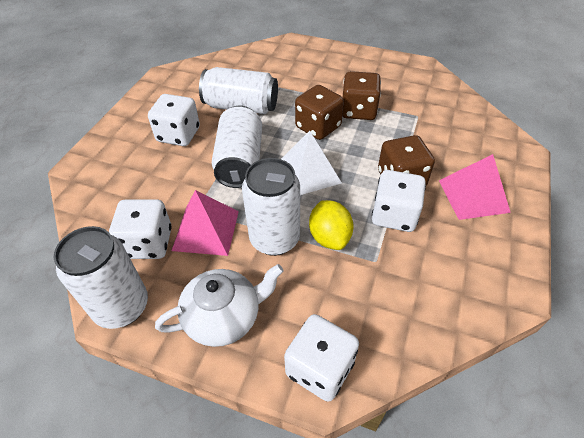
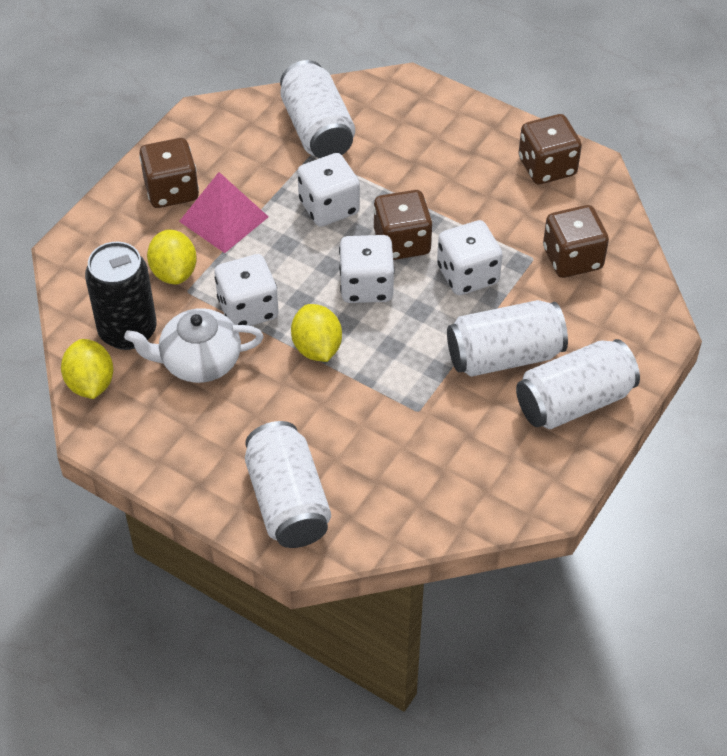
black can: 0 -> 1
brown dice: 3 -> 4
pink pyramid: 2 -> 1
white pyramid: 1 -> 0
yellow lemon: 1 -> 3

